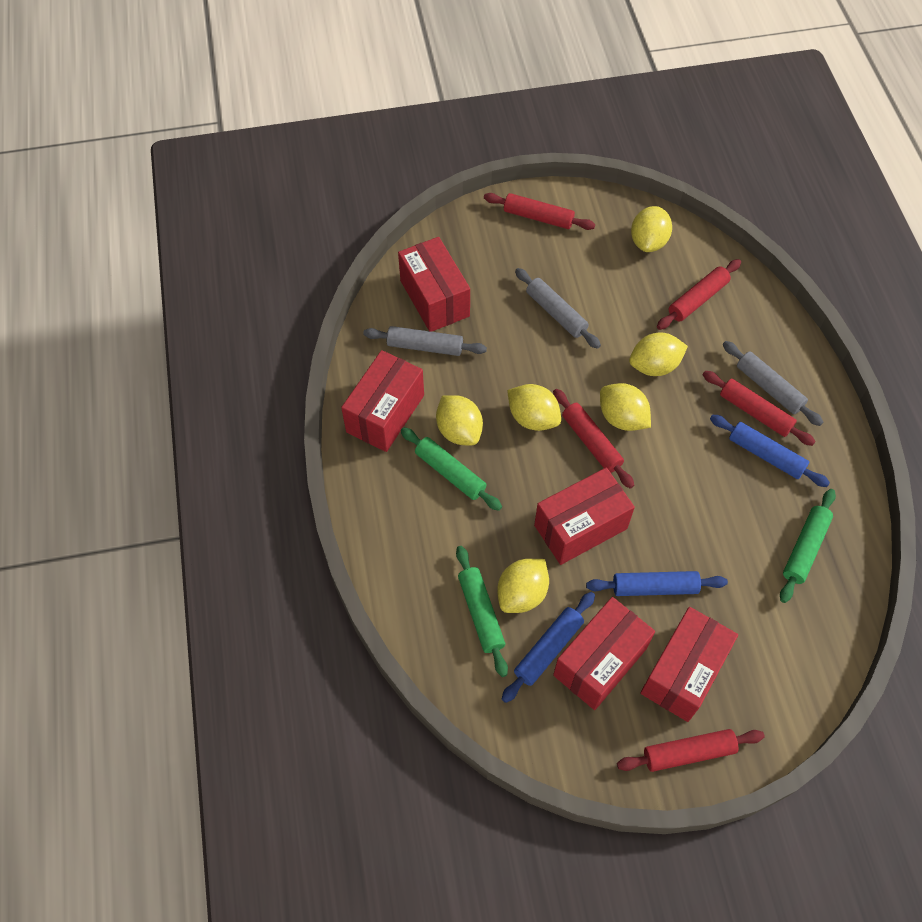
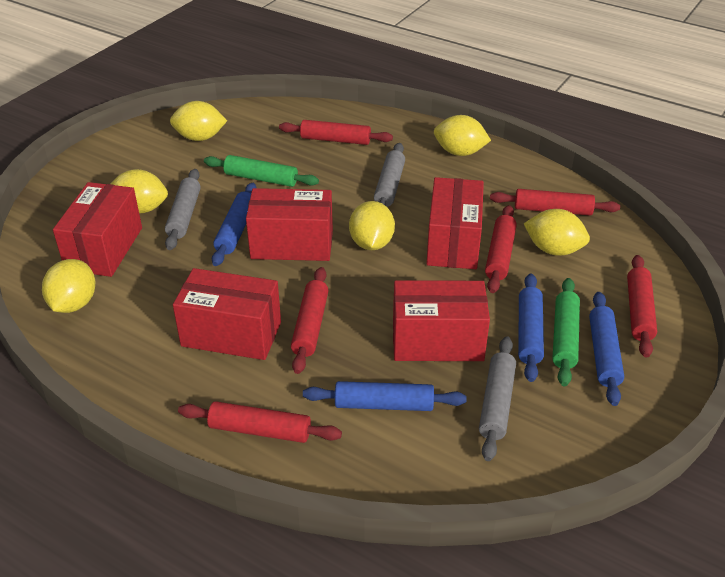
blue rolling pin: 3 -> 4
green rolling pin: 3 -> 2
red rolling pin: 5 -> 6

